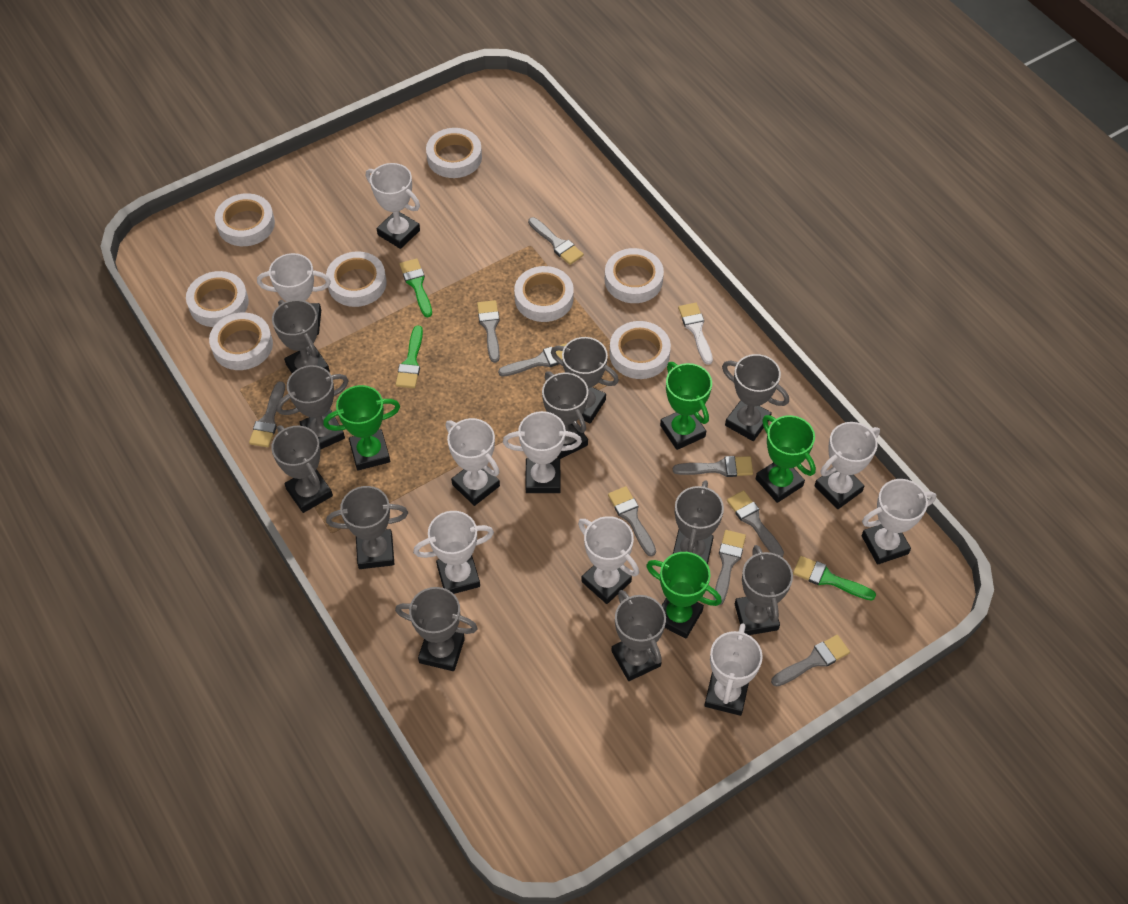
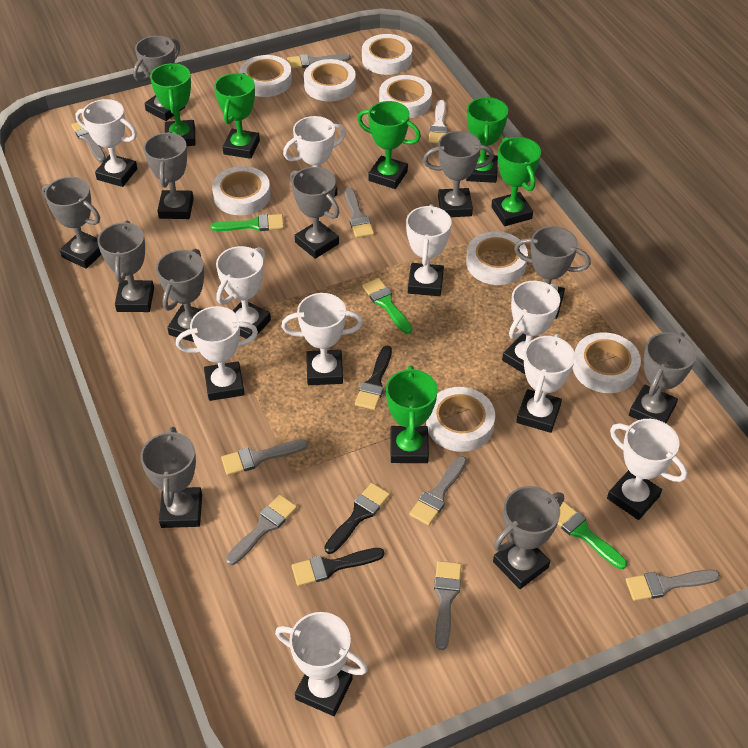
black brush: 0 -> 3
green trophy: 4 -> 6
grey brush: 9 -> 8
white trophy: 9 -> 10

